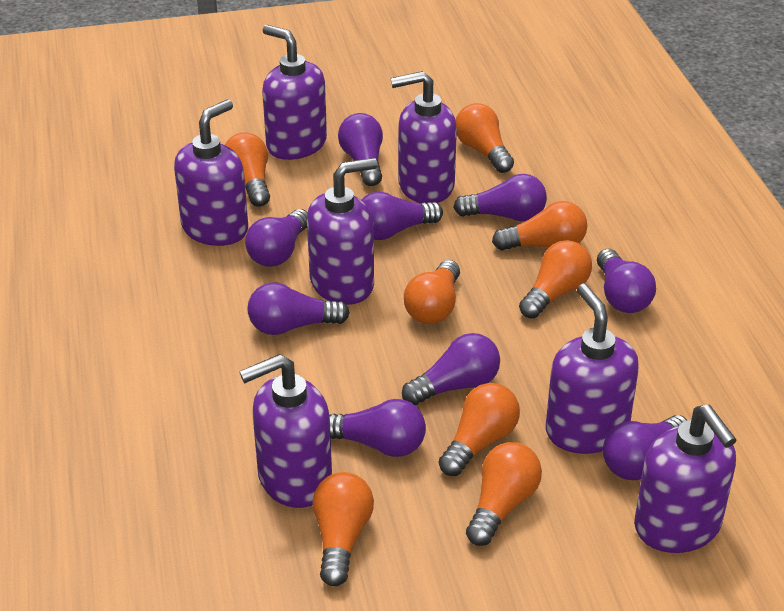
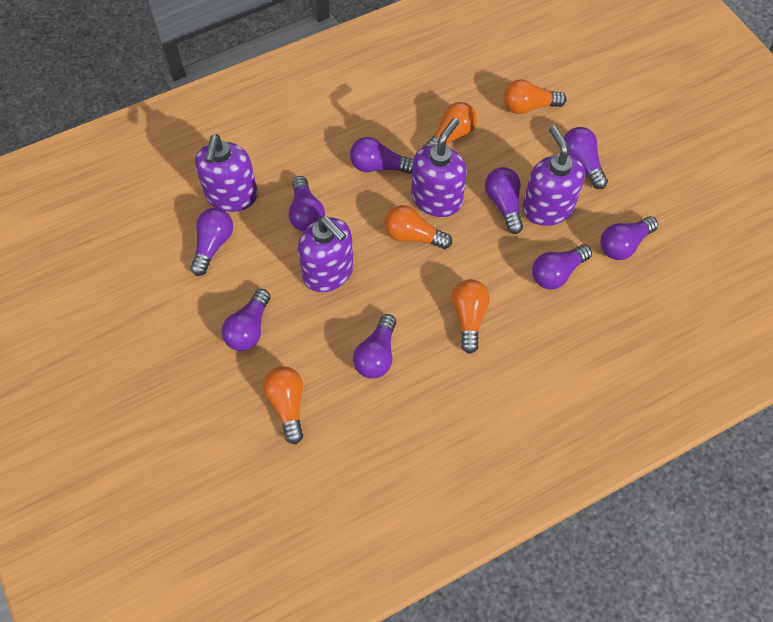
orange light bulb: 8 -> 5
purple soap dispenser: 7 -> 4

